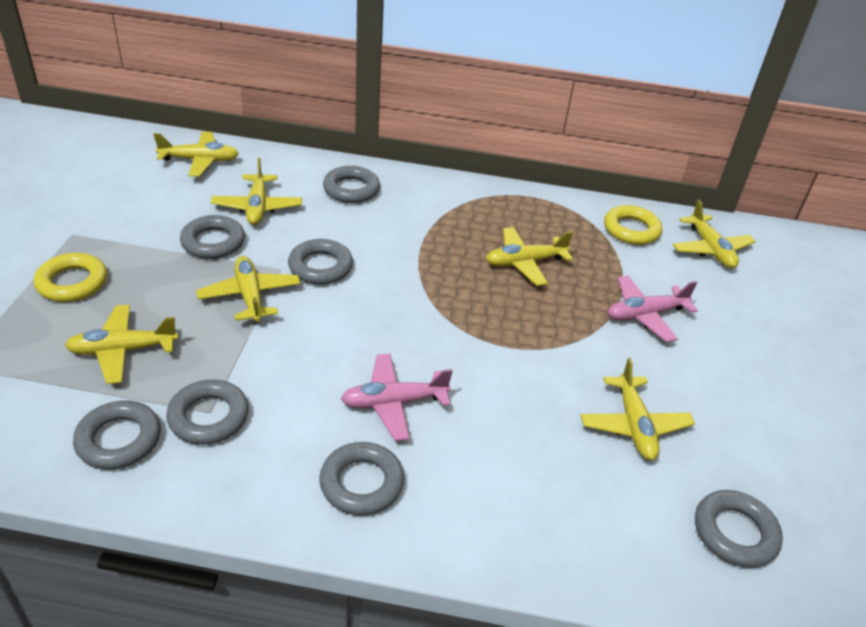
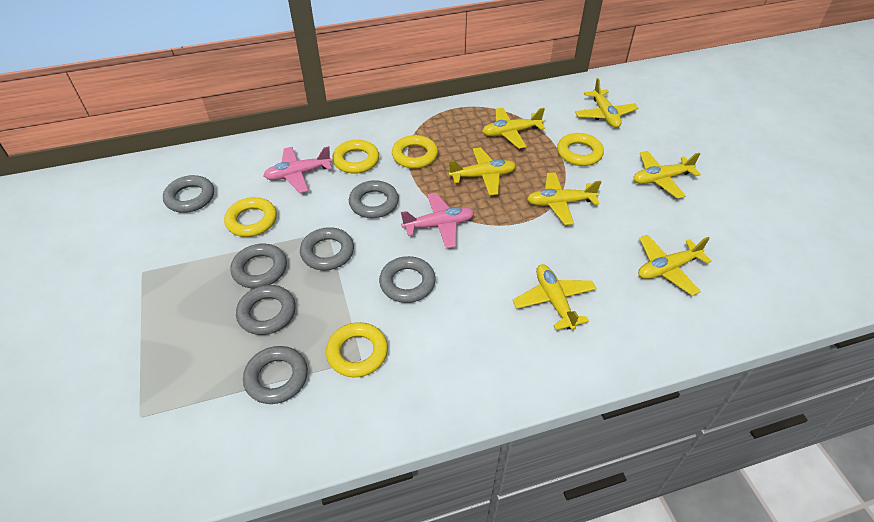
yellow ring: 2 -> 5

